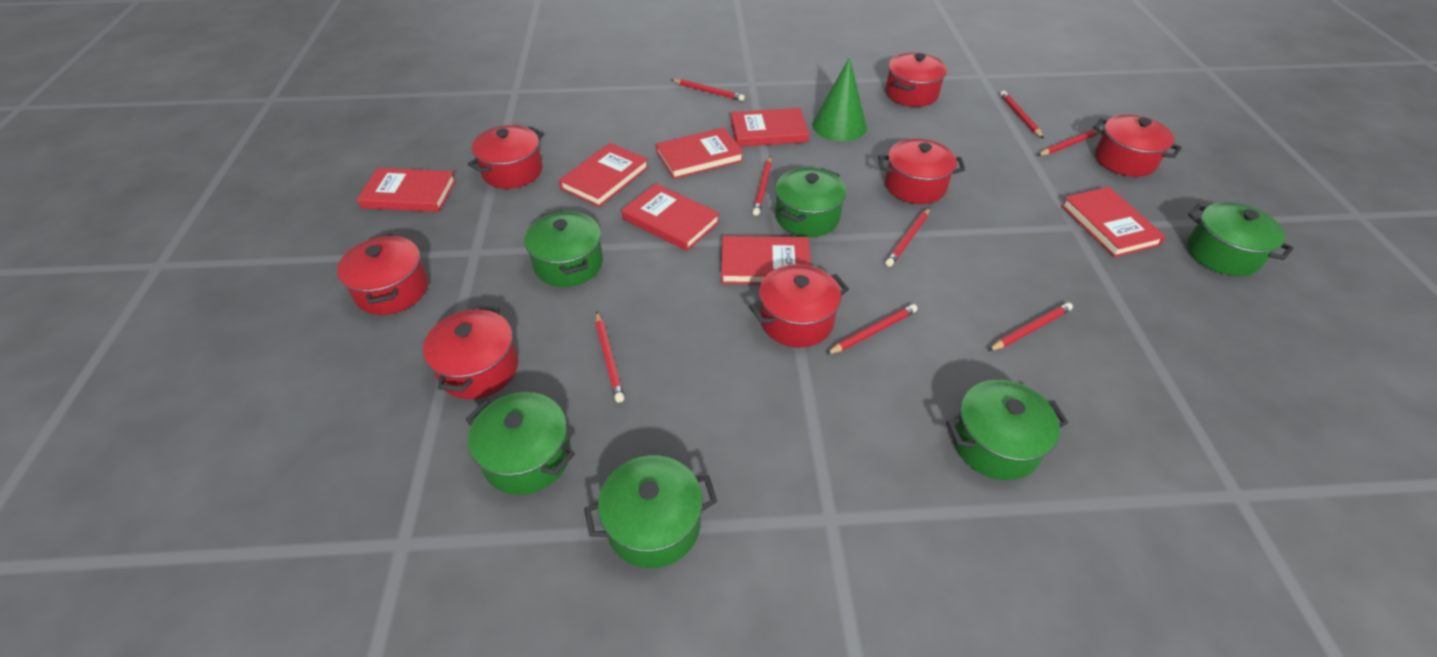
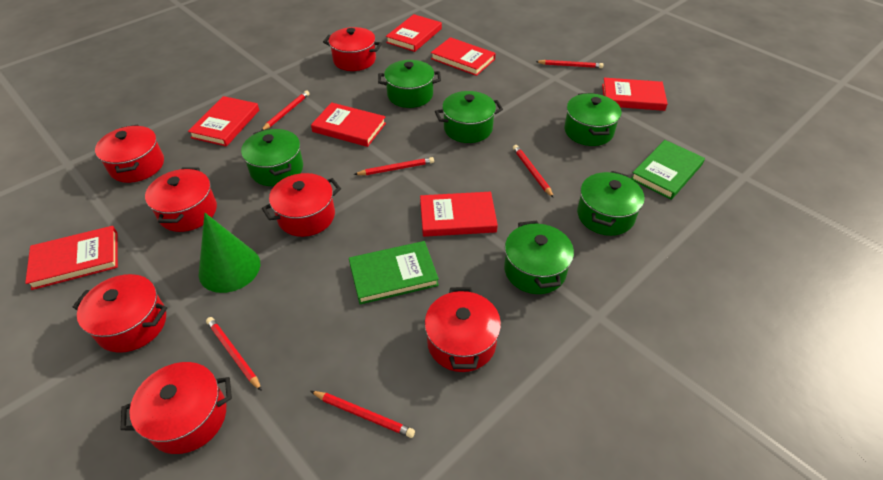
green book: 0 -> 2
red pencil: 8 -> 6

